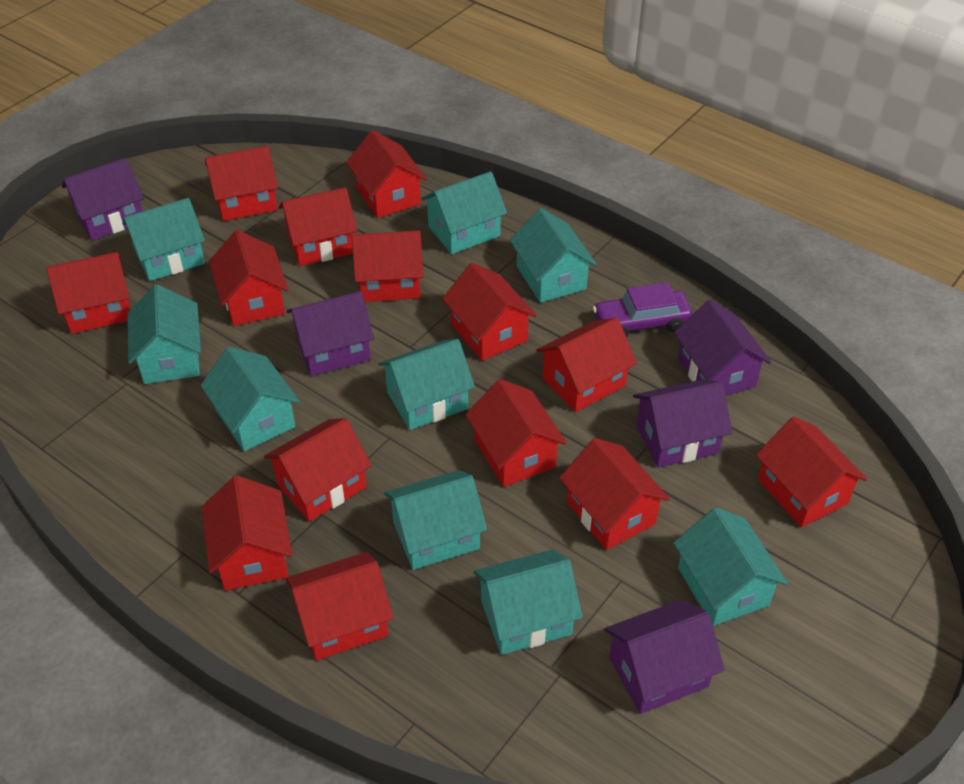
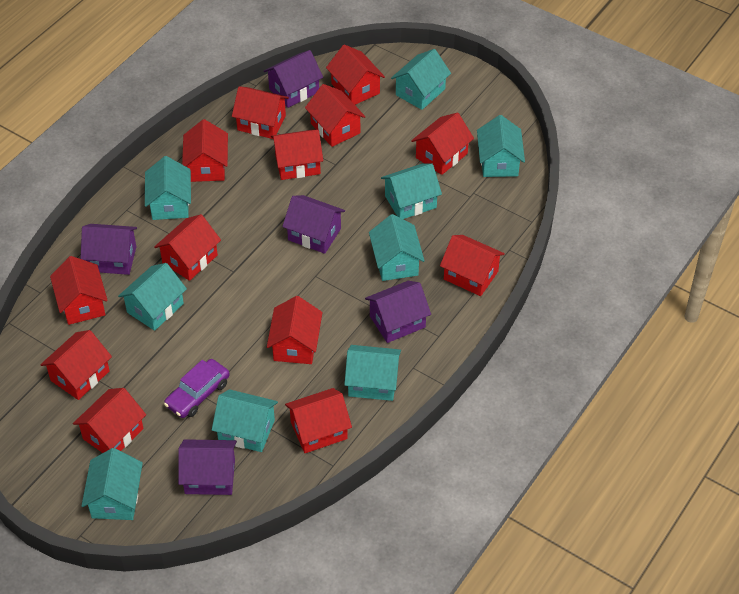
red house: 14 -> 13

